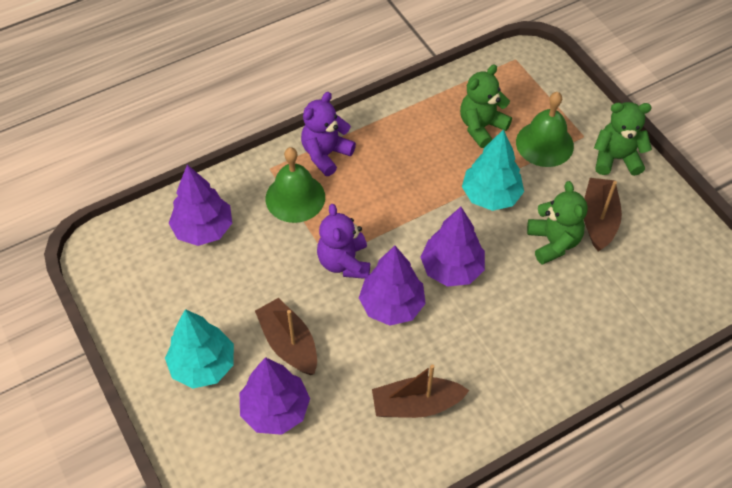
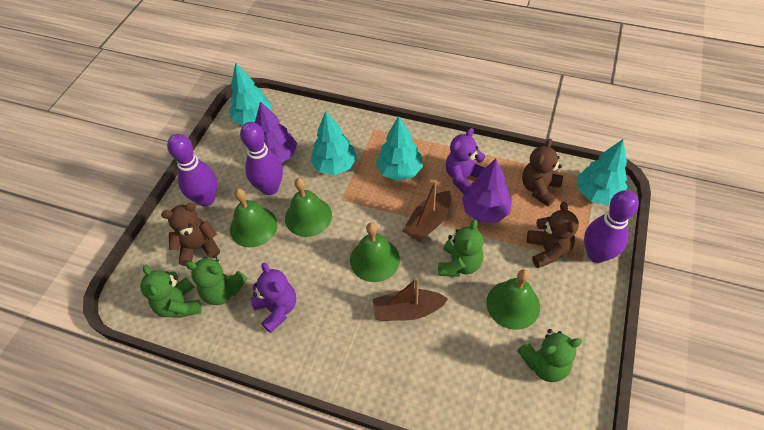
brown boat: 3 -> 2
brown teddy bear: 0 -> 3
green bell: 2 -> 4
green teddy bear: 3 -> 4
purple bowling pin: 0 -> 3
purple tree: 4 -> 2
turquoise tree: 2 -> 4

